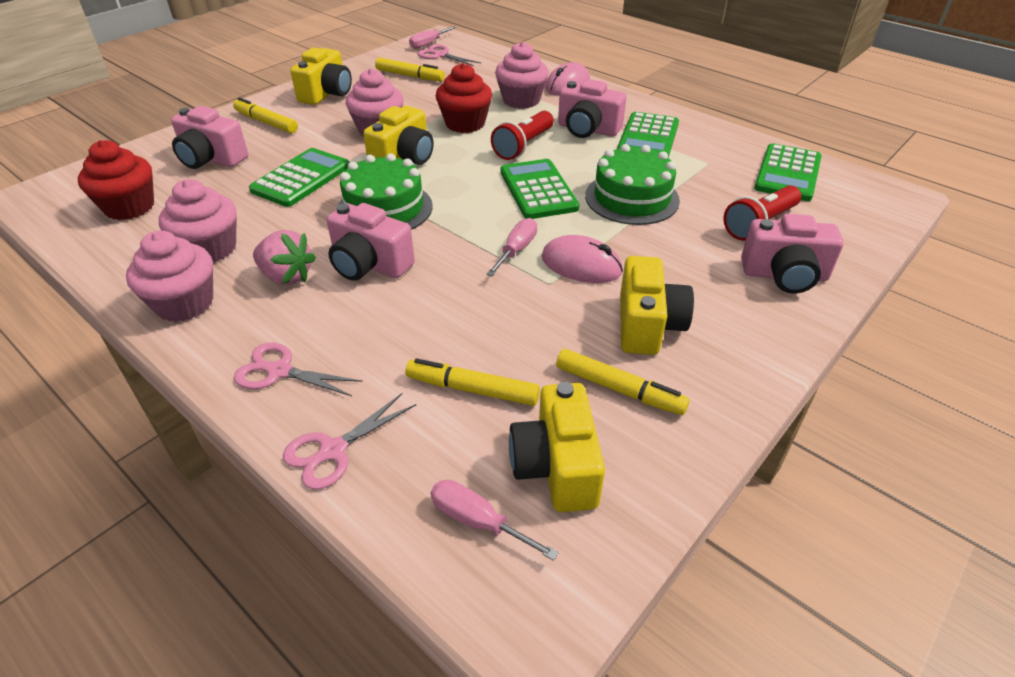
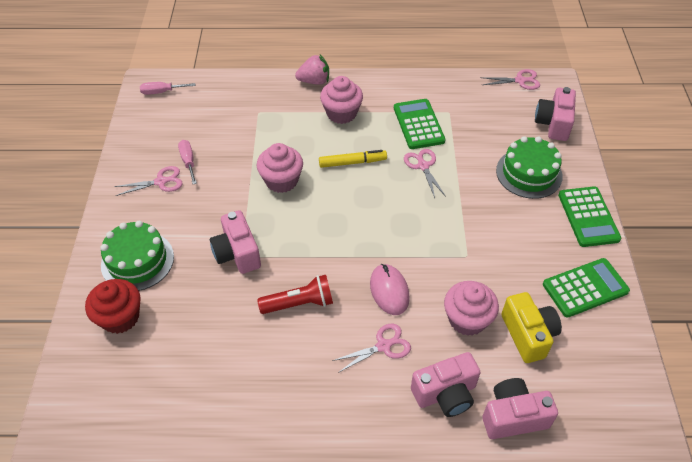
green calculator: 4 -> 3
pink cupcake: 4 -> 3
pink mouse: 2 -> 1
pink scissors: 3 -> 4
pink screwdriver: 3 -> 2
red cupcake: 2 -> 1
red flashlight: 2 -> 1
yellow camera: 4 -> 1
yellow marker: 4 -> 1

